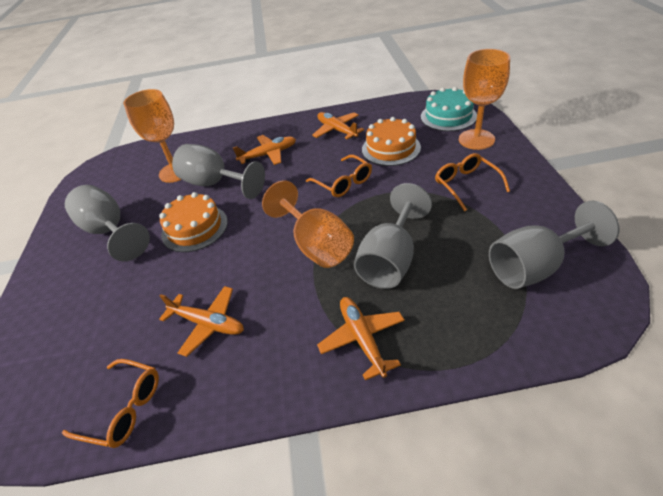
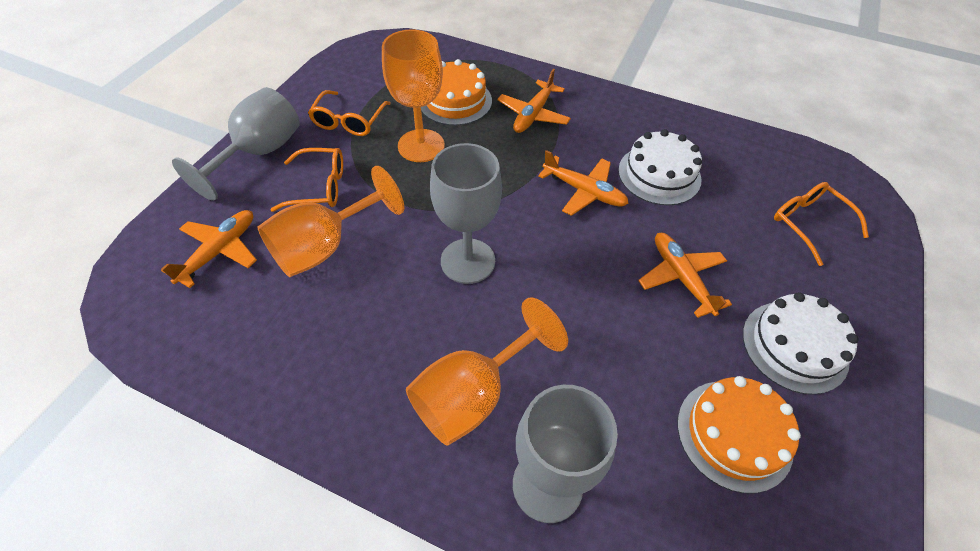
grey goblet: 4 -> 3
turquoise cake: 1 -> 0
white cake: 0 -> 2

